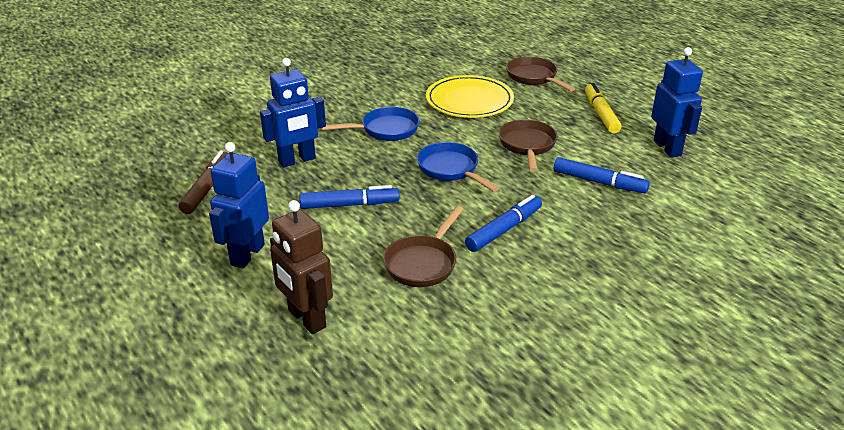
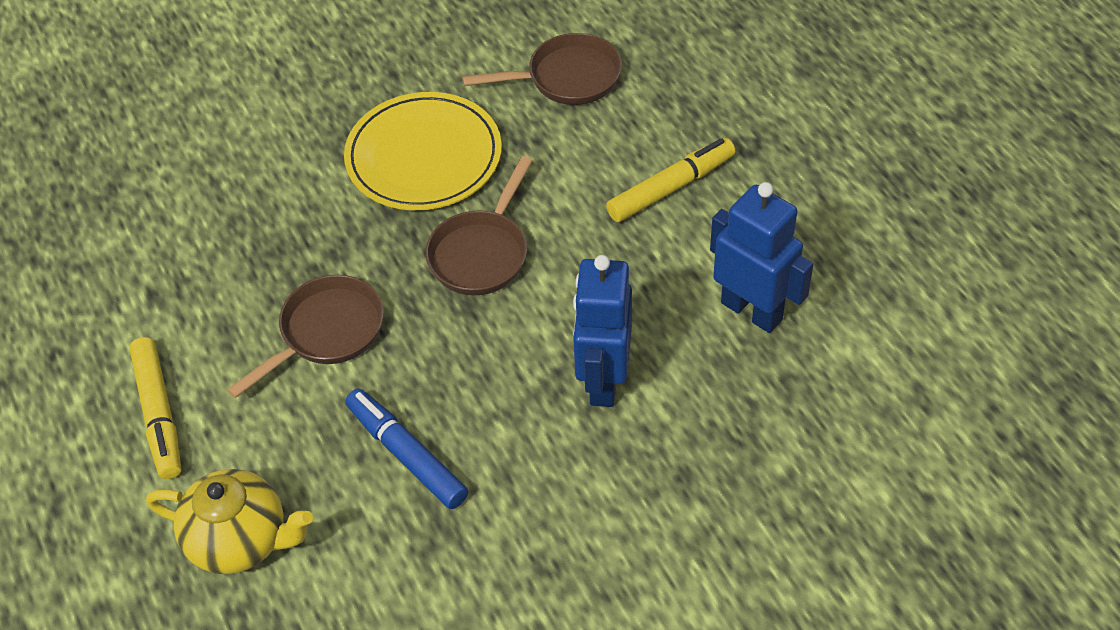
blue marker: 3 -> 1
blue pan: 2 -> 0
blue robot: 3 -> 2
brown marker: 1 -> 0
brown robot: 1 -> 0
yellow marker: 1 -> 2
yellow teapot: 0 -> 1

